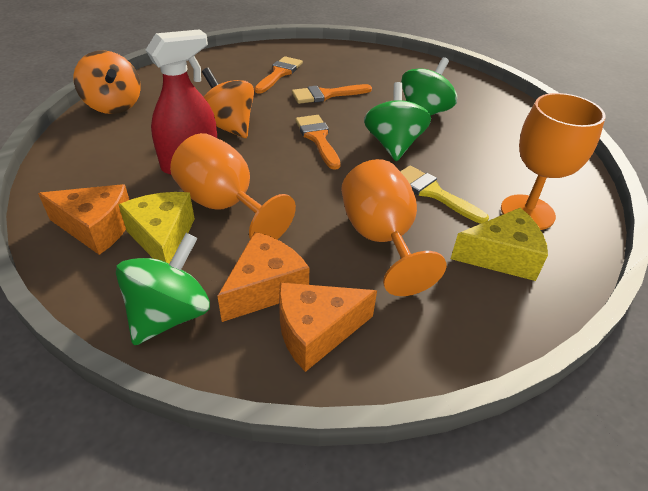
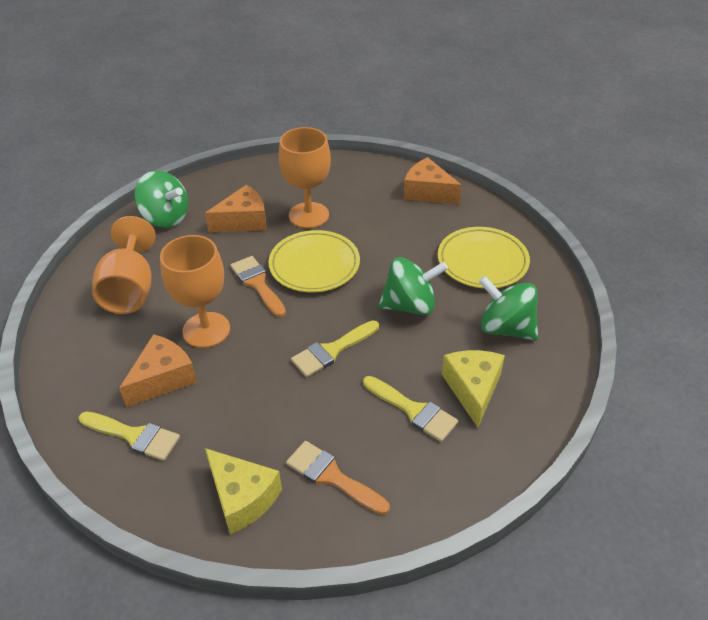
orange brush: 3 -> 2
orange spinning top: 2 -> 0
red spray bottle: 1 -> 0
yellow brush: 1 -> 3
yellow plate: 0 -> 2

